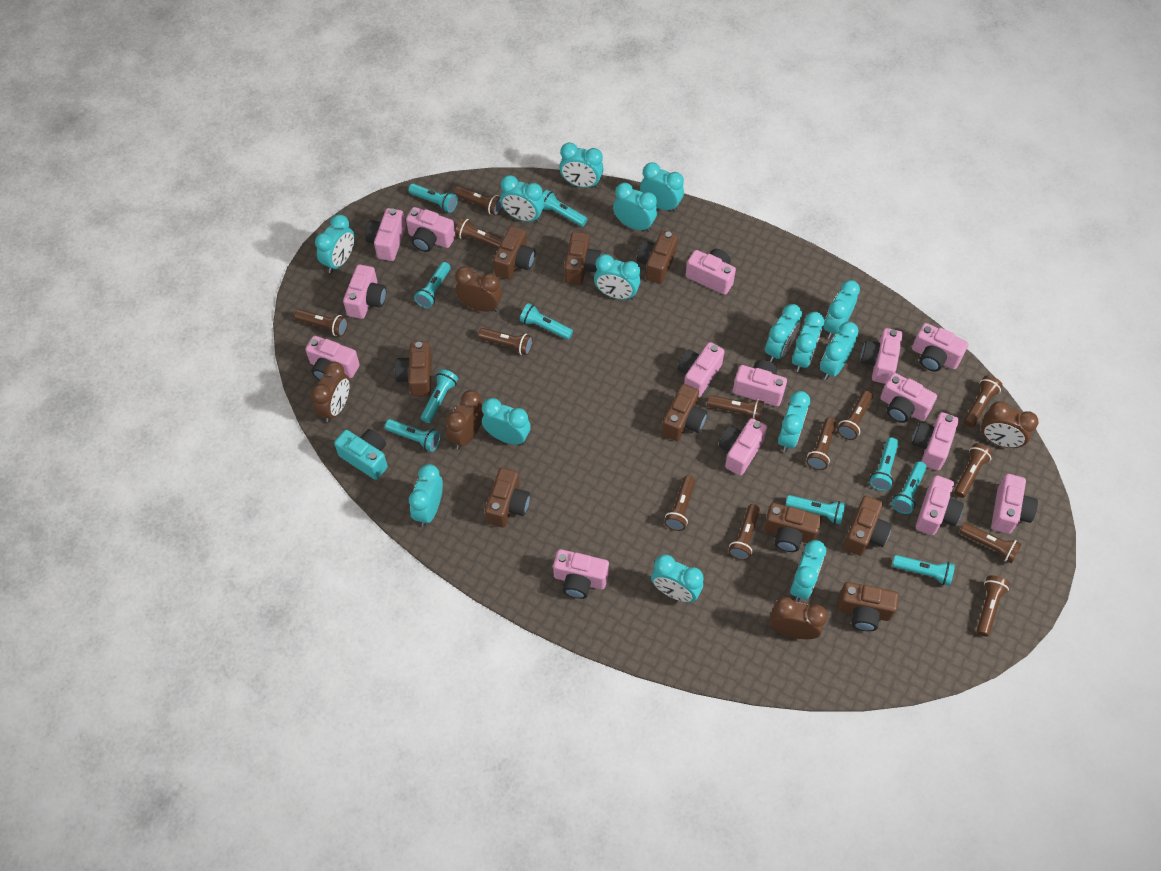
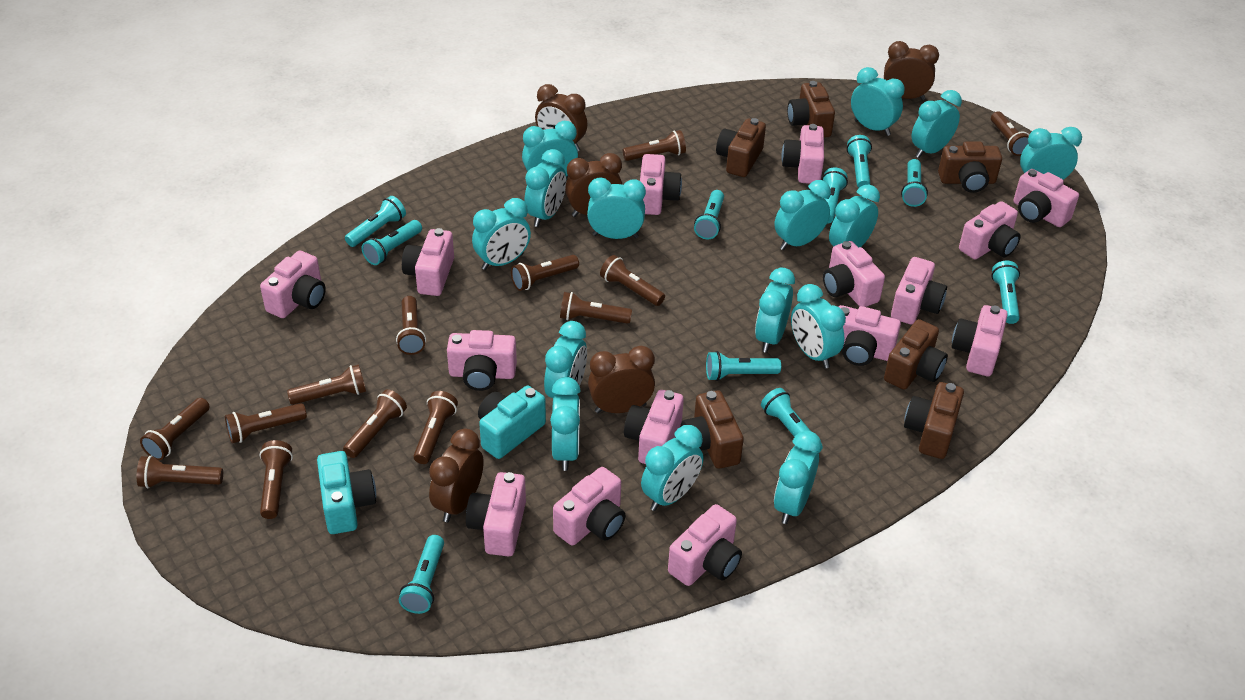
brown camera: 9 -> 6
turquoise camera: 1 -> 2

